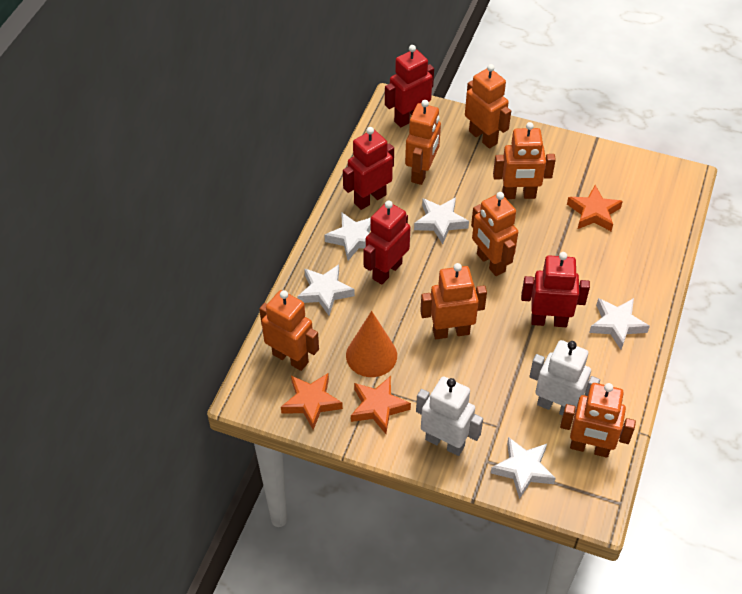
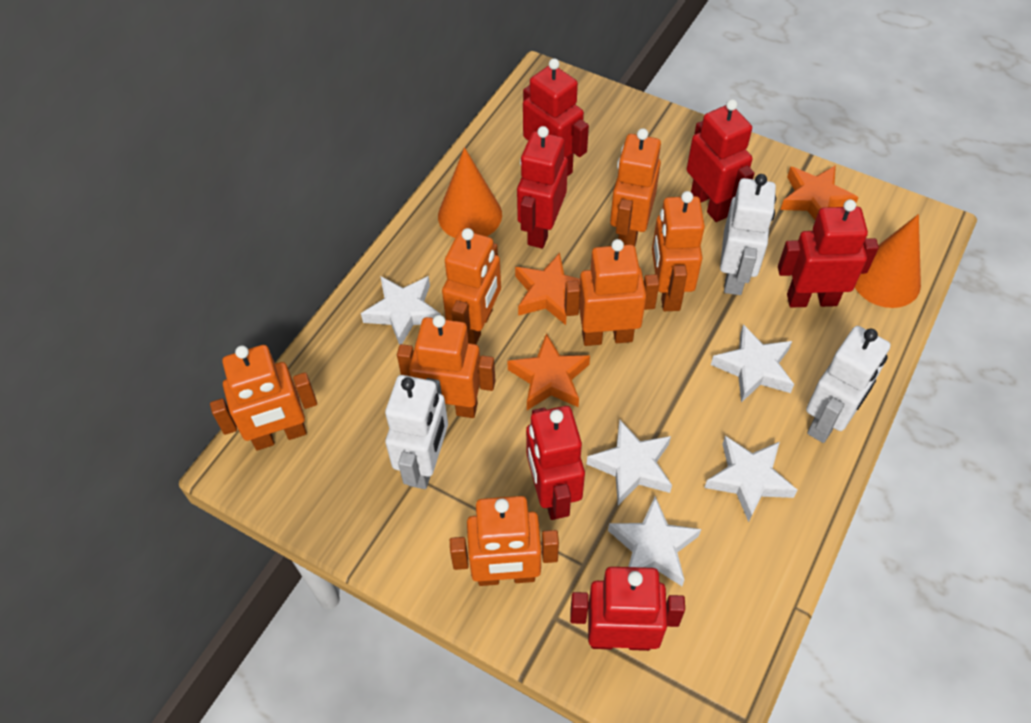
orange cone: 1 -> 2
red robot: 4 -> 6
white robot: 2 -> 3

